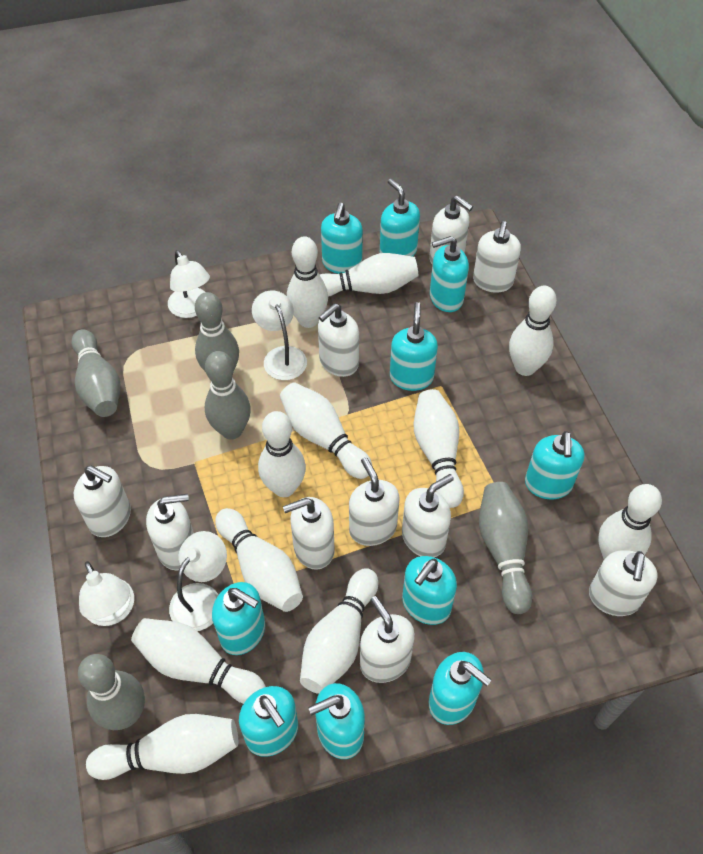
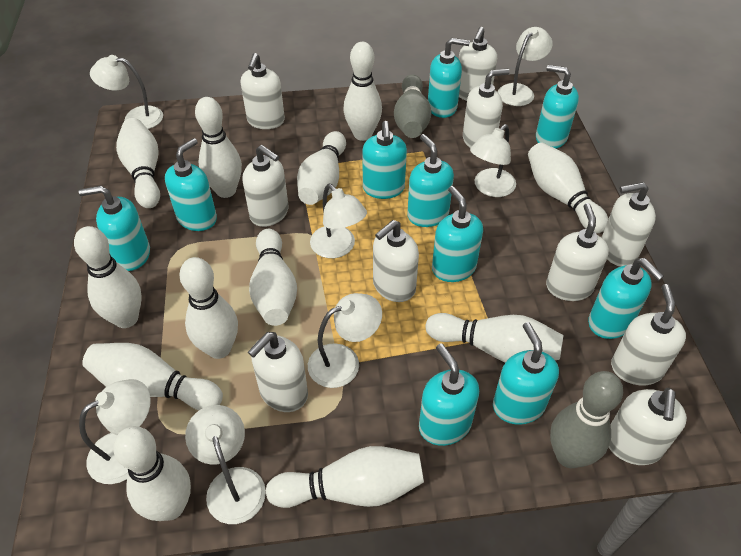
grey bowling pin: 5 -> 2
white bowling pin: 11 -> 12
white lamp: 4 -> 7

